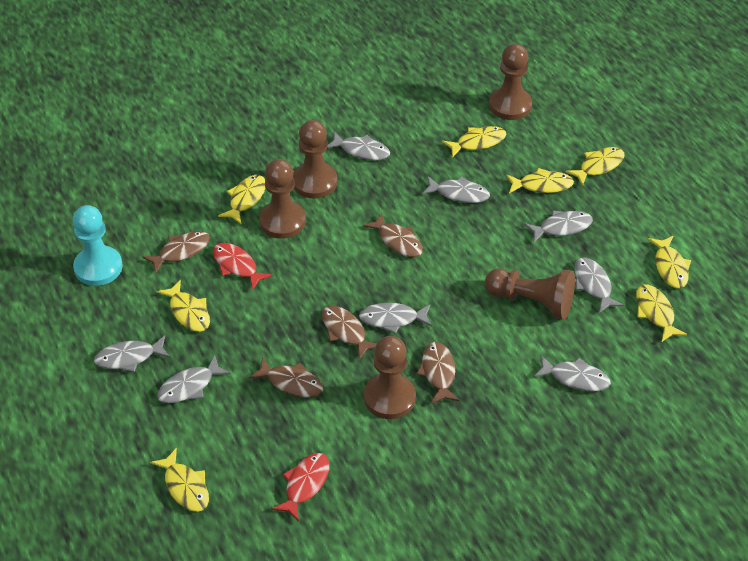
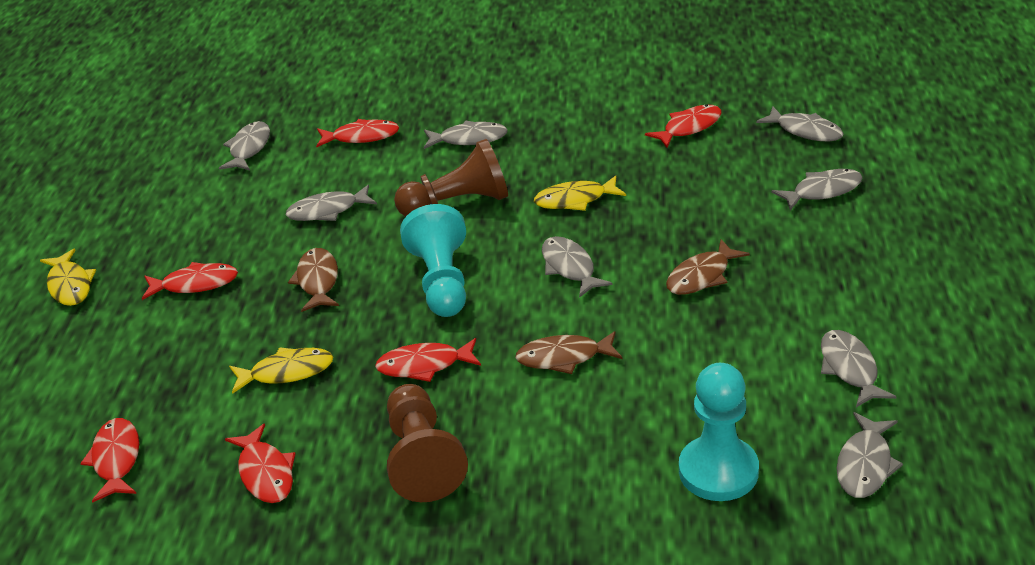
brown fish: 5 -> 3
brown pawn: 5 -> 2
red fish: 2 -> 6
turquoise pawn: 1 -> 2
yellow fish: 8 -> 3

